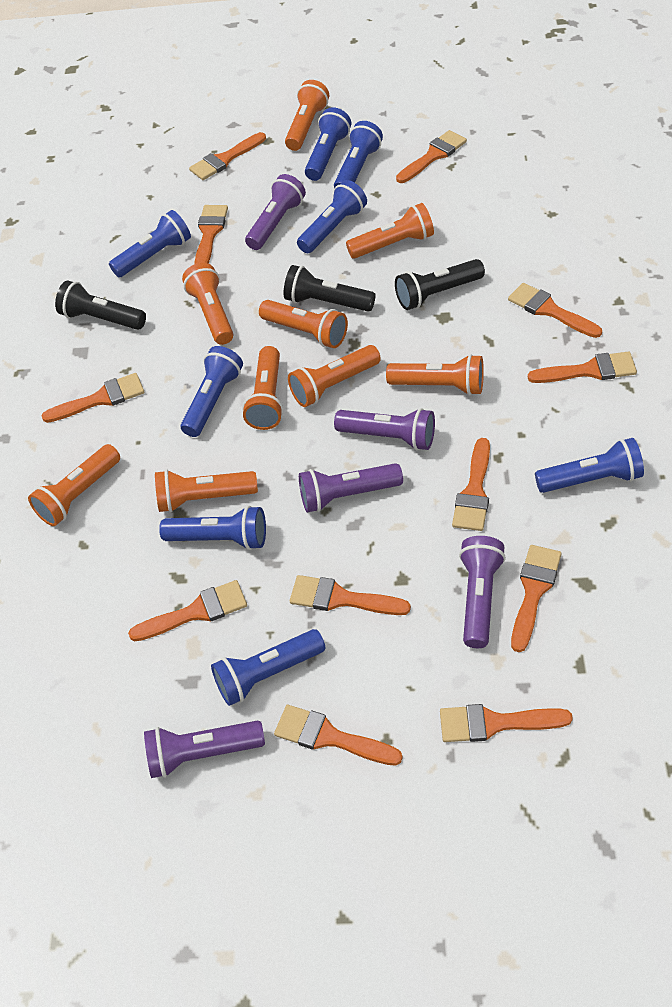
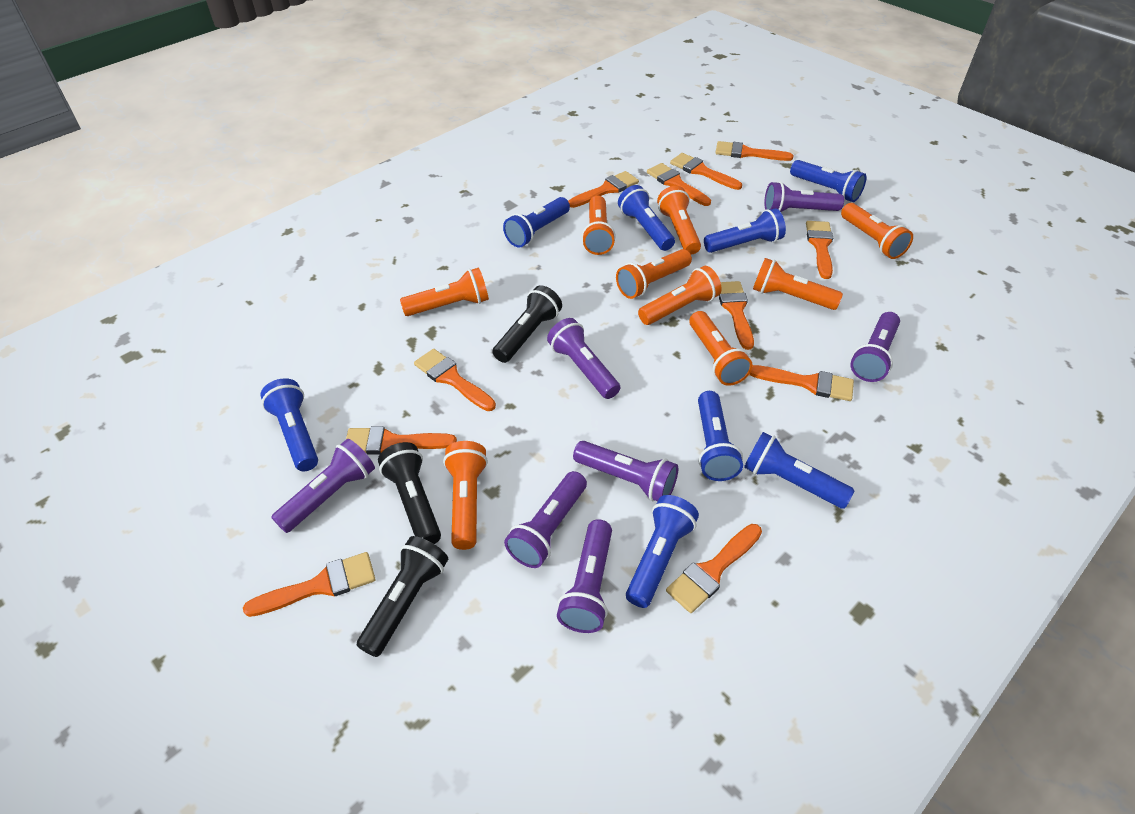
orange brush: 12 -> 11
purple flashlight: 5 -> 7

